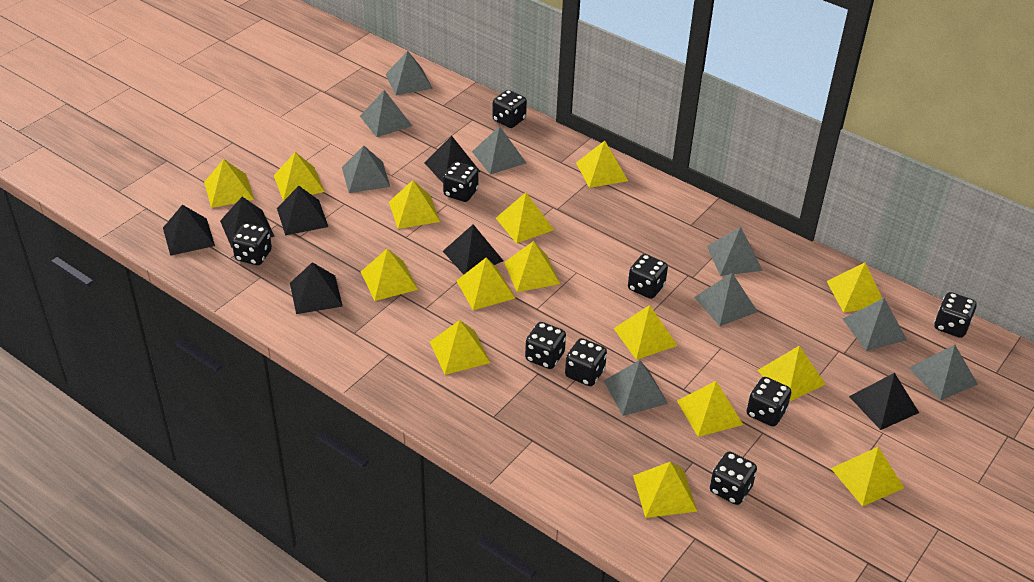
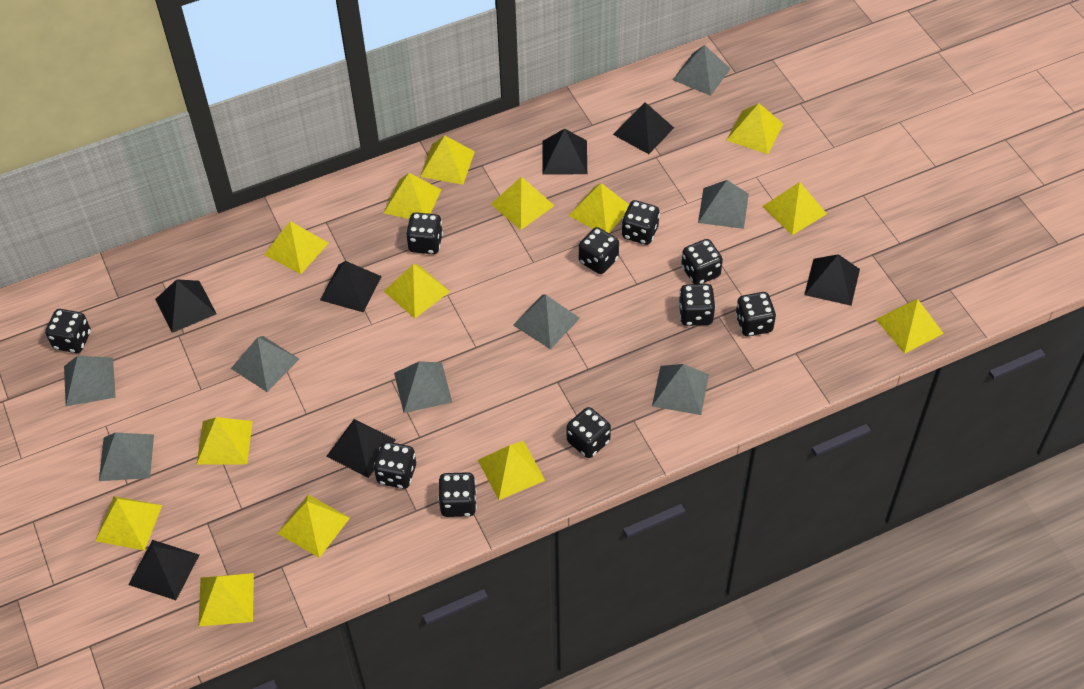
black dice: 9 -> 10
grey pyramid: 9 -> 8
yellow pyramid: 15 -> 14

